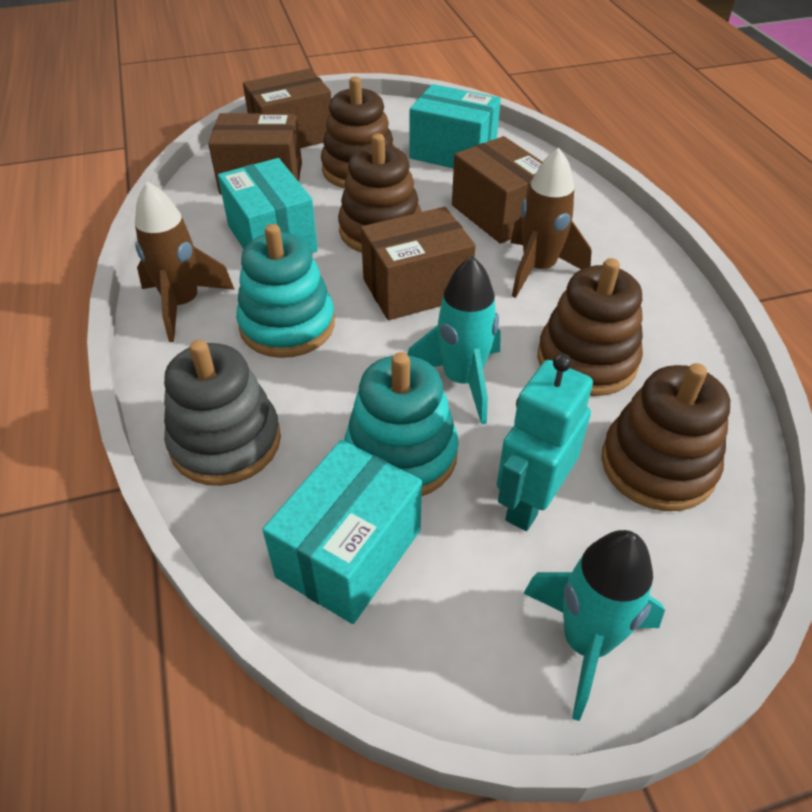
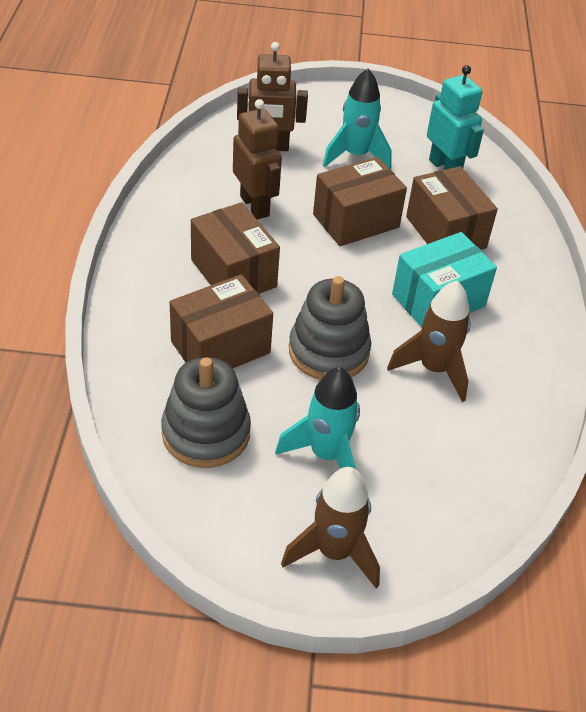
brown robot: 0 -> 2
brown stacking toy: 4 -> 0
grey stacking toy: 1 -> 2
turquoise box: 3 -> 1
turquoise stacking toy: 2 -> 0

